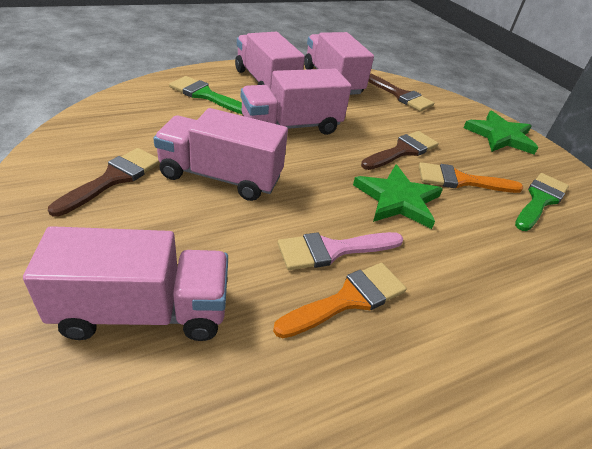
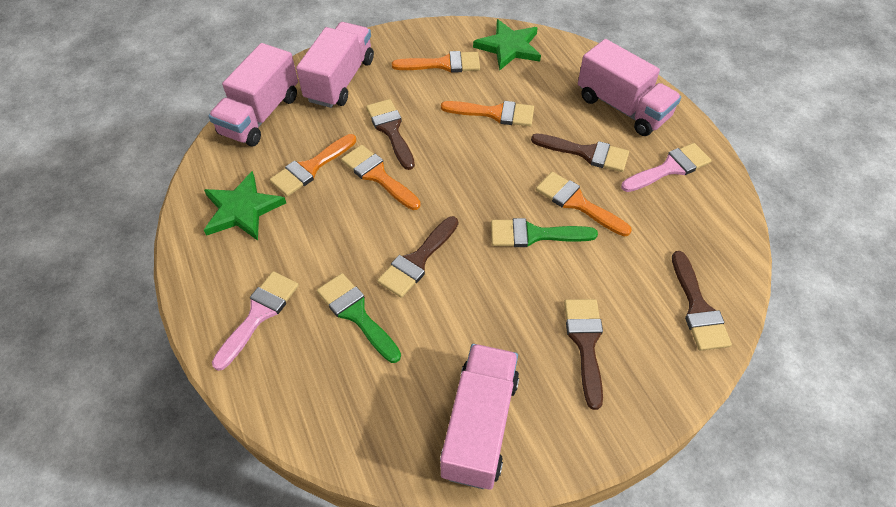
brown brush: 3 -> 5
orange brush: 2 -> 5
pink brush: 1 -> 2
pink truck: 5 -> 4

